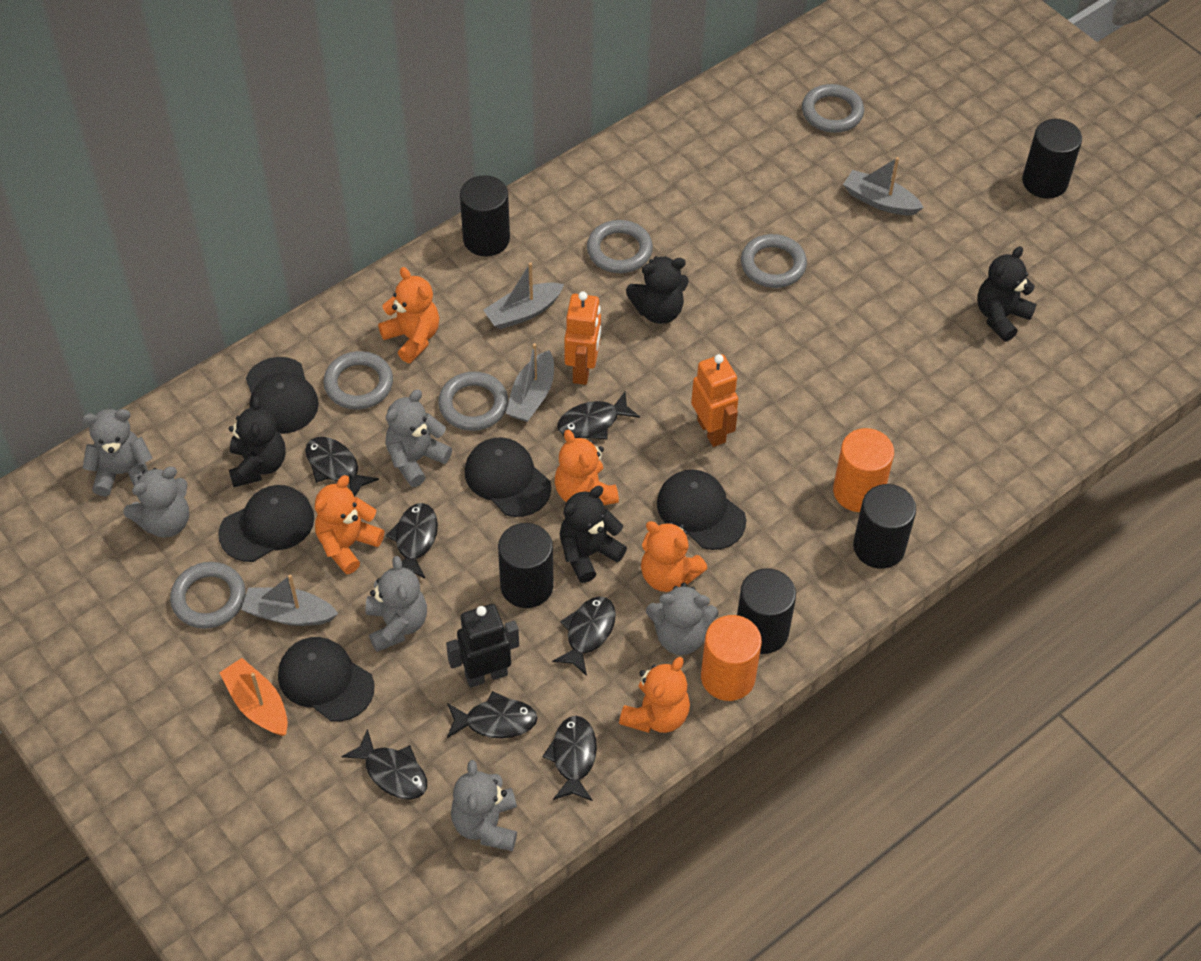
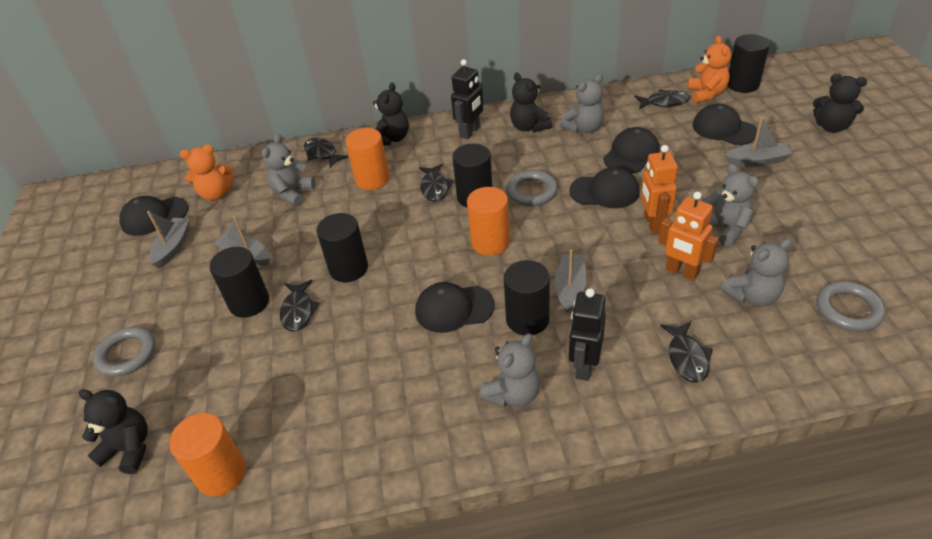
black fish: 7 -> 5
black robot: 1 -> 2
grey ring: 6 -> 3
grey teddy bear: 6 -> 5
orange boat: 1 -> 0
orange cylinder: 2 -> 3
orange teddy bear: 5 -> 2

